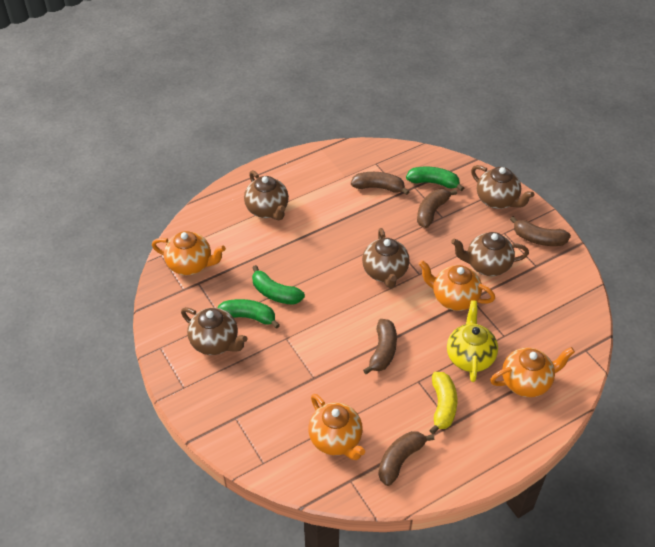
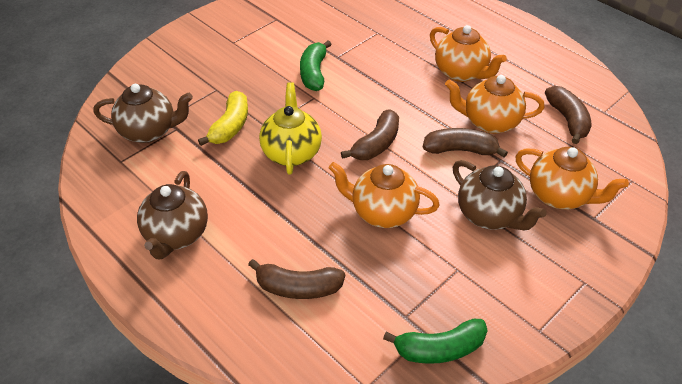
brown banana: 5 -> 4
brown teapot: 5 -> 3
green banana: 3 -> 2

